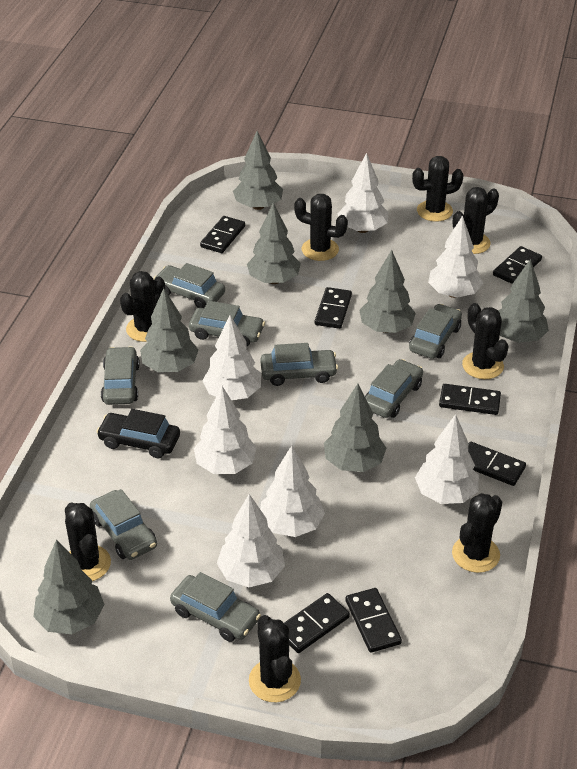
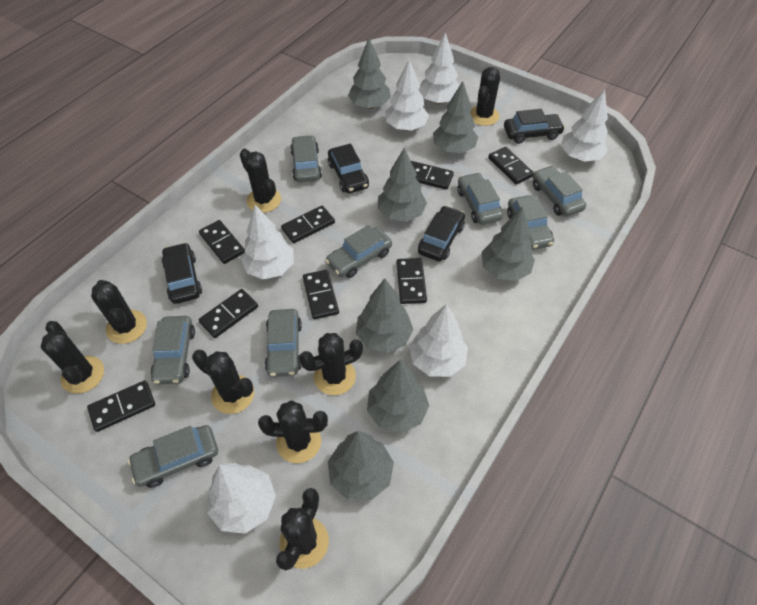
black car: 1 -> 4
black domino: 7 -> 8
white tree: 7 -> 6

